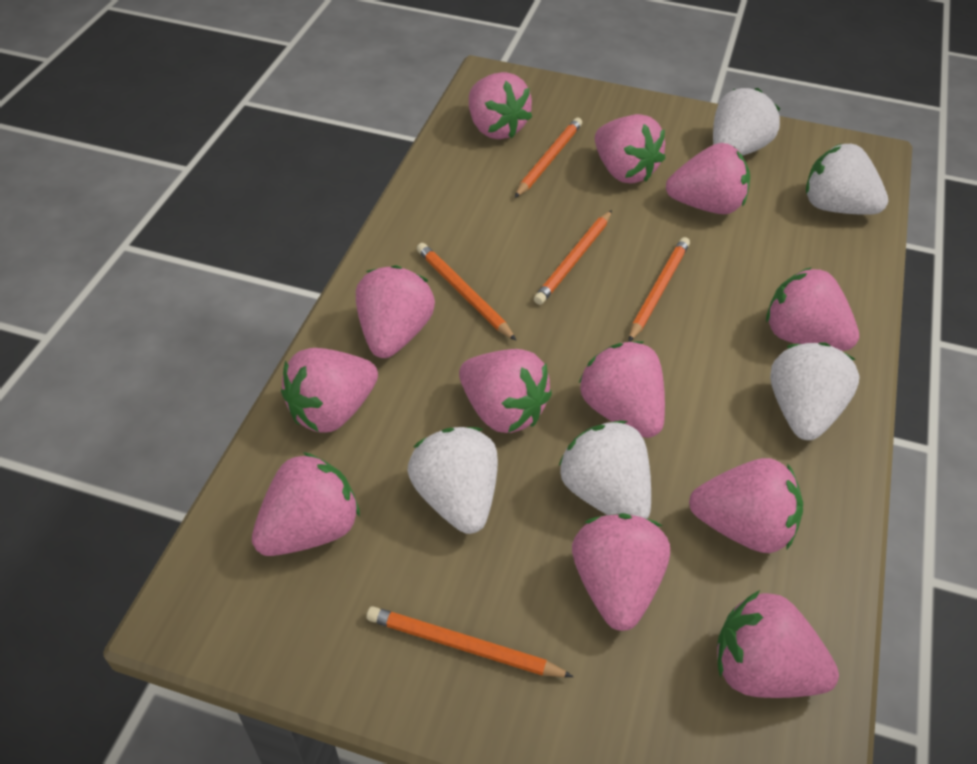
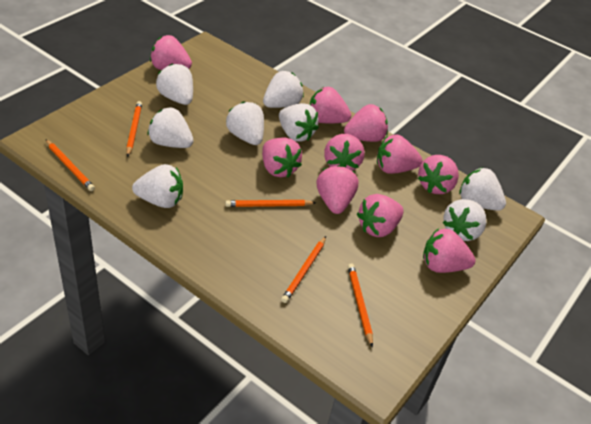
pink strawberry: 12 -> 10
white strawberry: 5 -> 8

